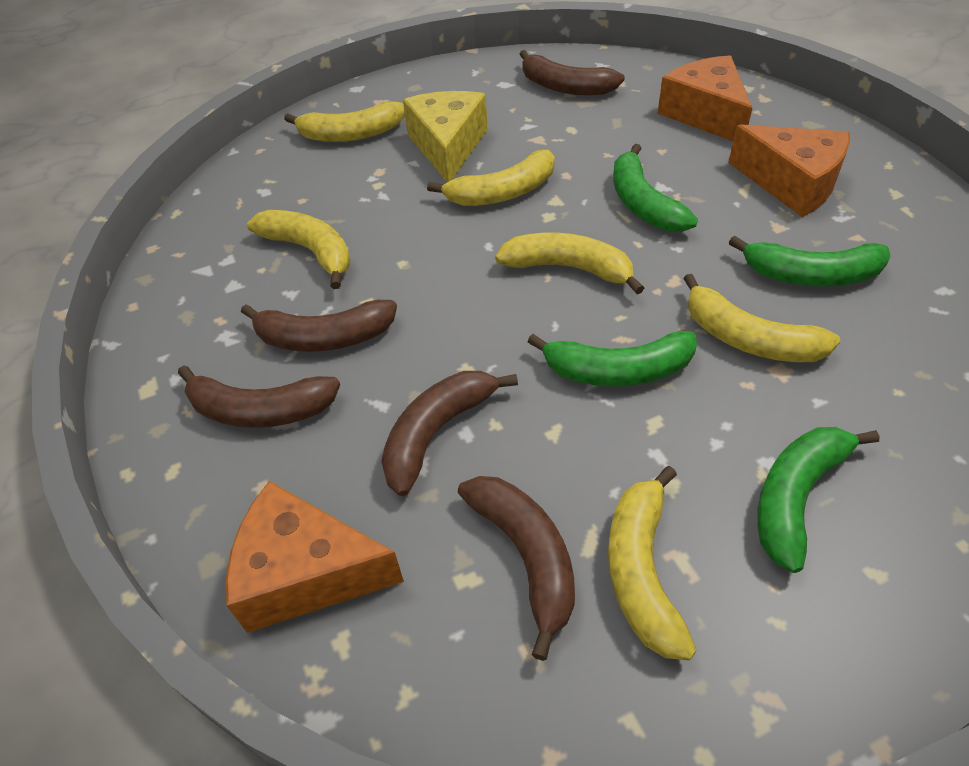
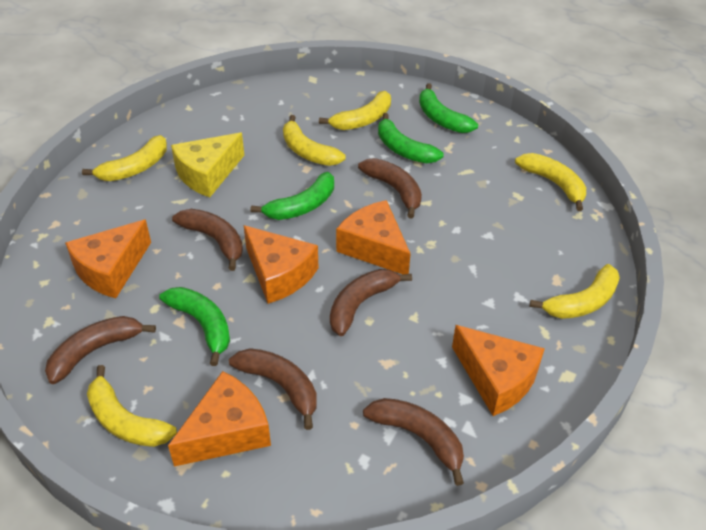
brown banana: 5 -> 6
orange cheese: 3 -> 5

